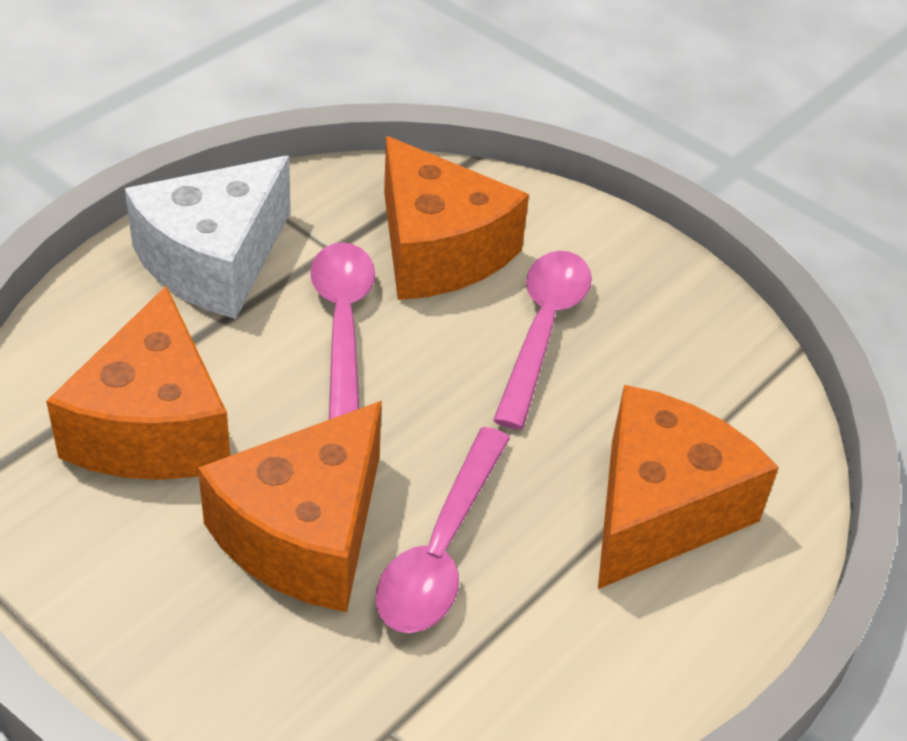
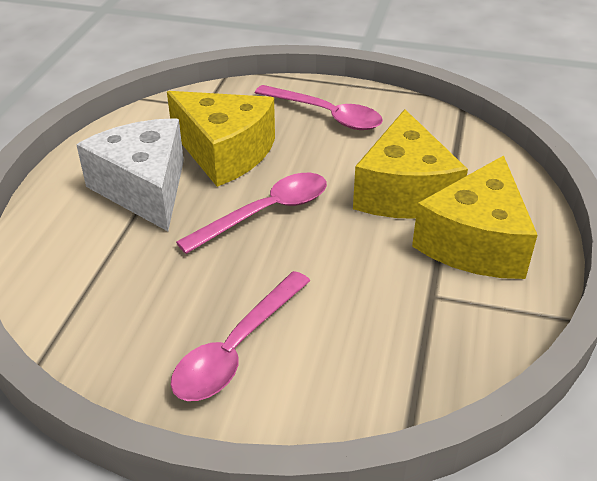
orange cheese: 4 -> 0
yellow cheese: 0 -> 3

